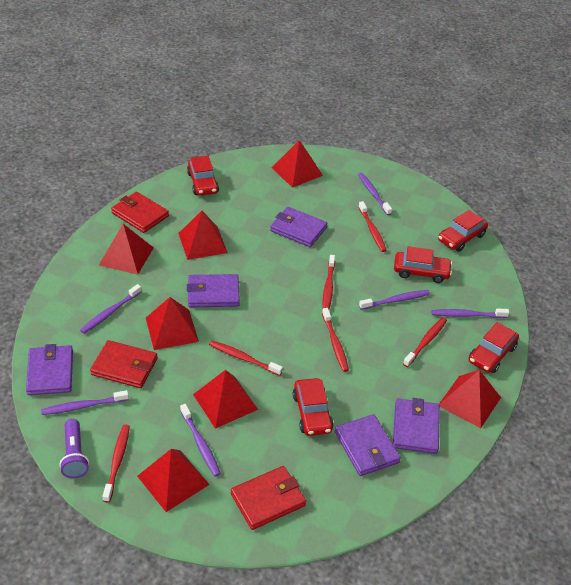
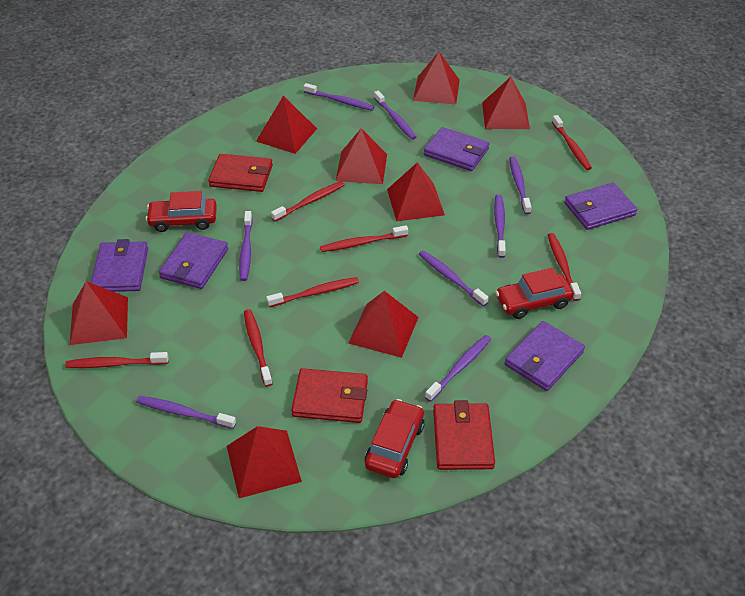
purple flashlight: 1 -> 0
purple toothbrush: 6 -> 8
red car: 5 -> 3
red pyramid: 7 -> 8
red toothbrush: 6 -> 7

